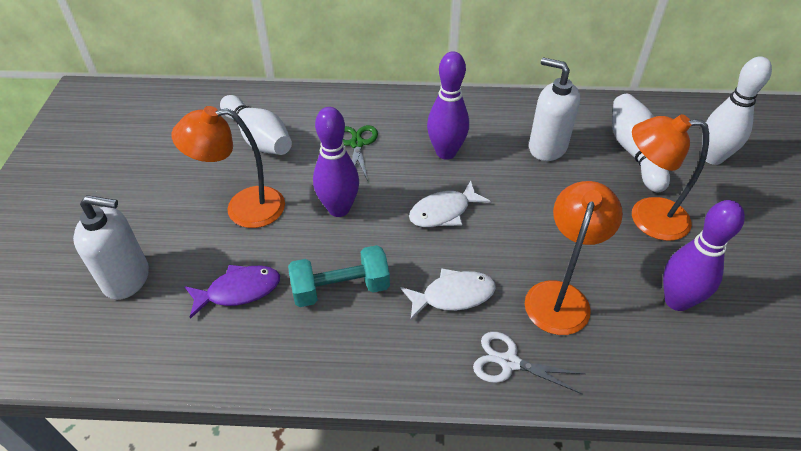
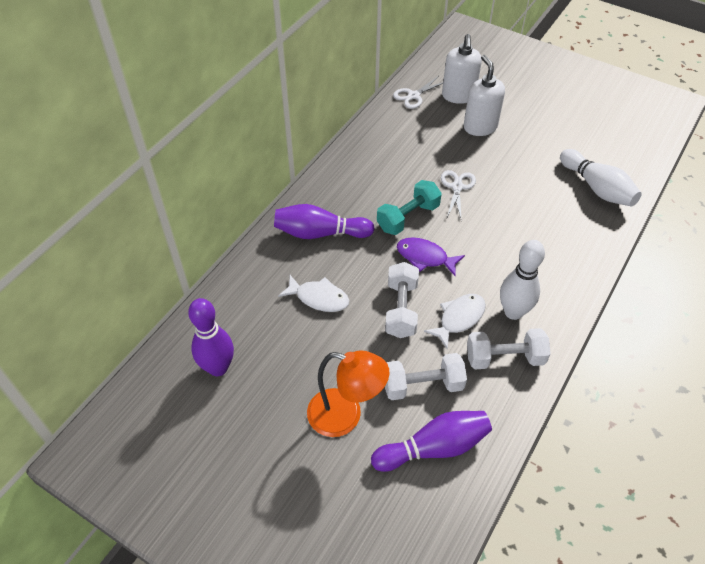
green scissors: 1 -> 0
orange lamp: 3 -> 1
white bowling pin: 3 -> 2
white dumbbell: 0 -> 3
white scissors: 1 -> 2

